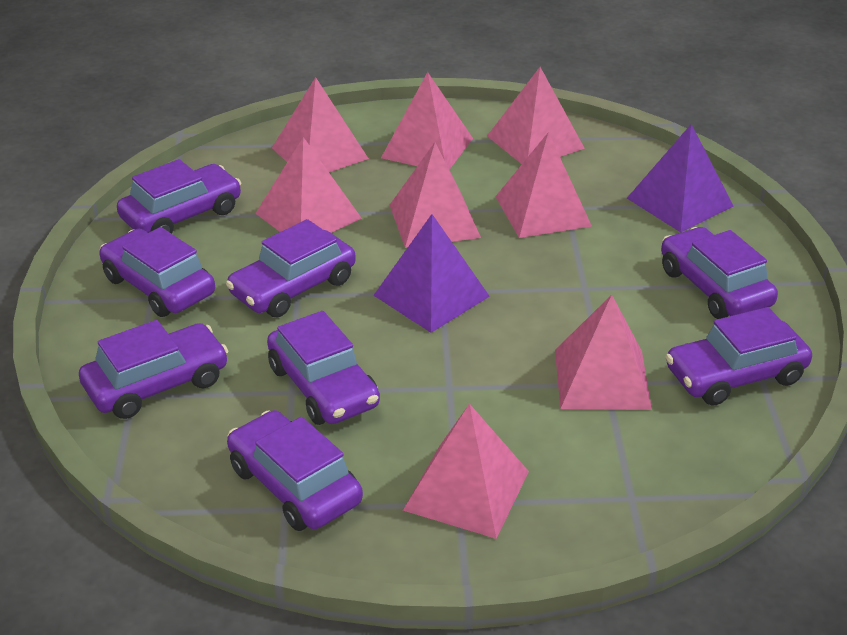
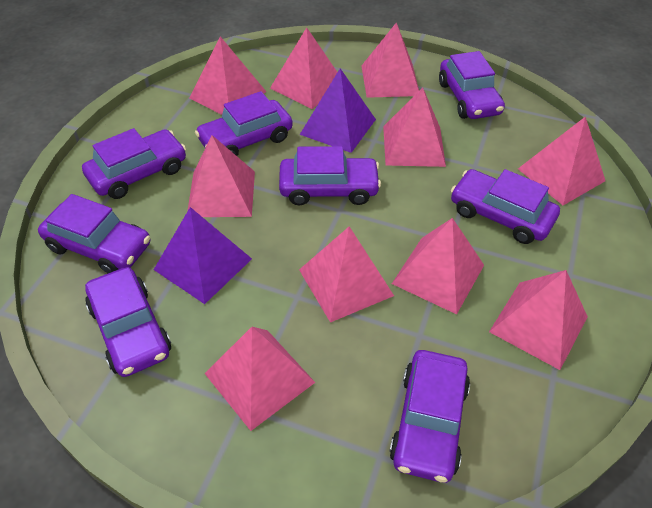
pink pyramid: 8 -> 10

